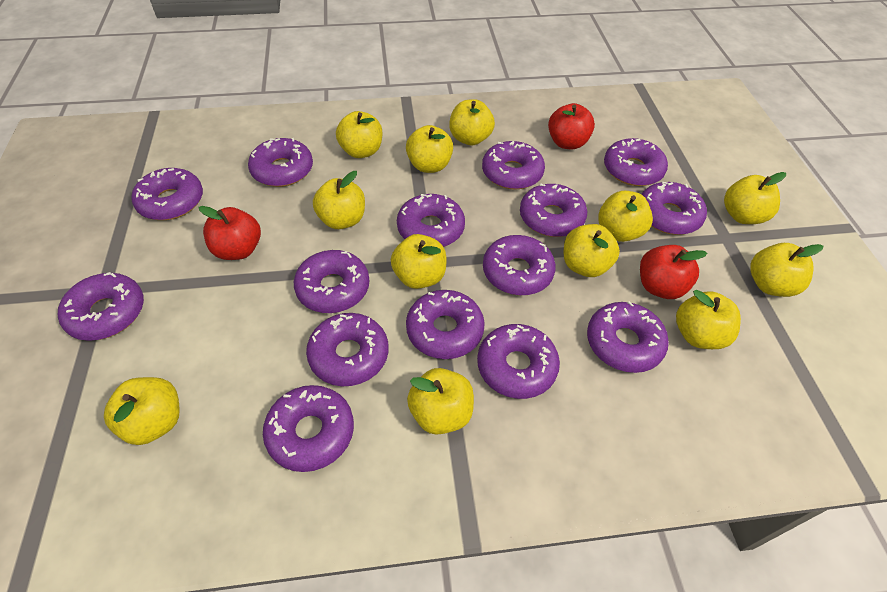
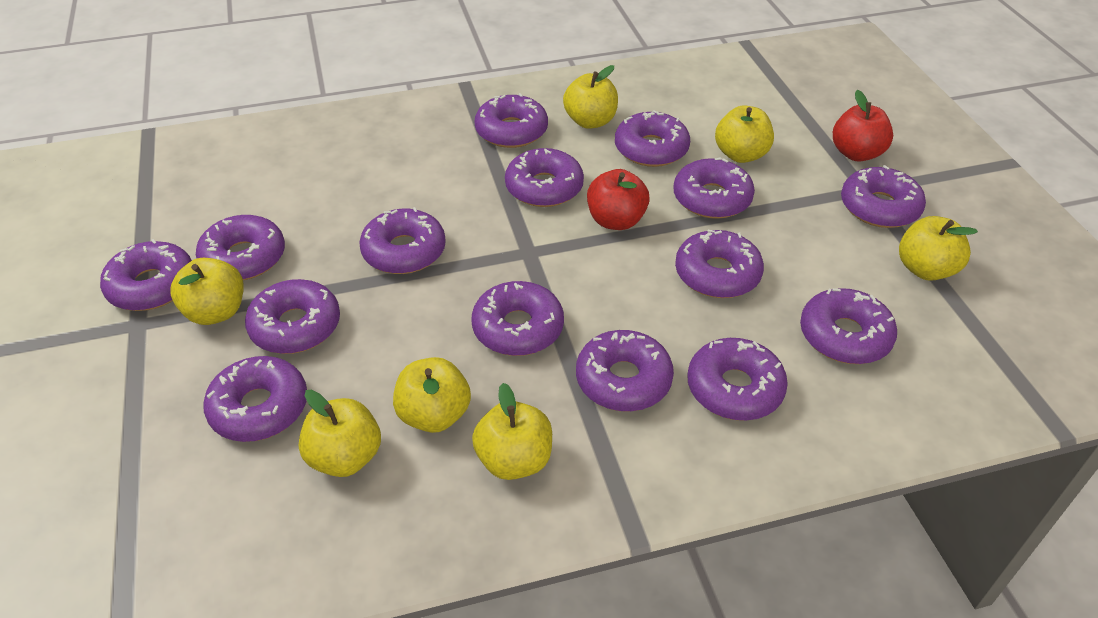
red apple: 3 -> 2
yellow apple: 12 -> 7

